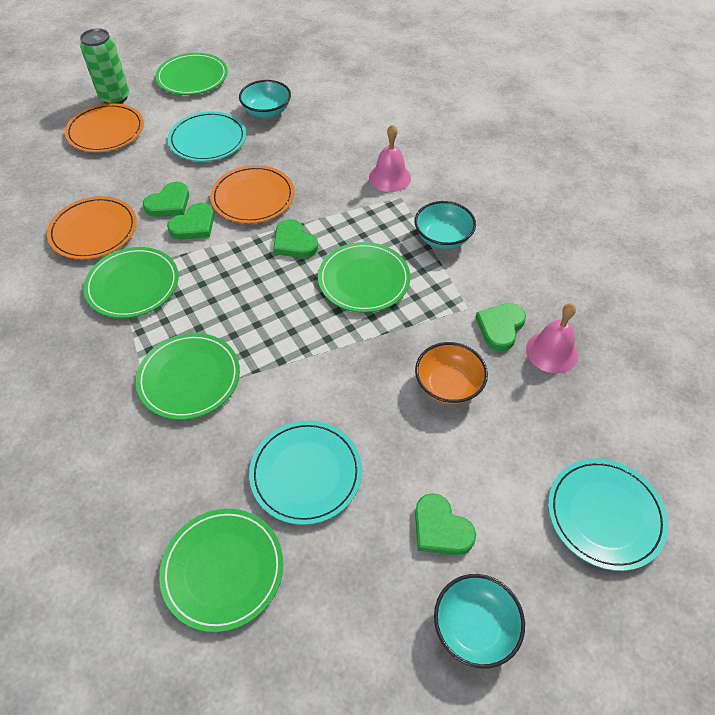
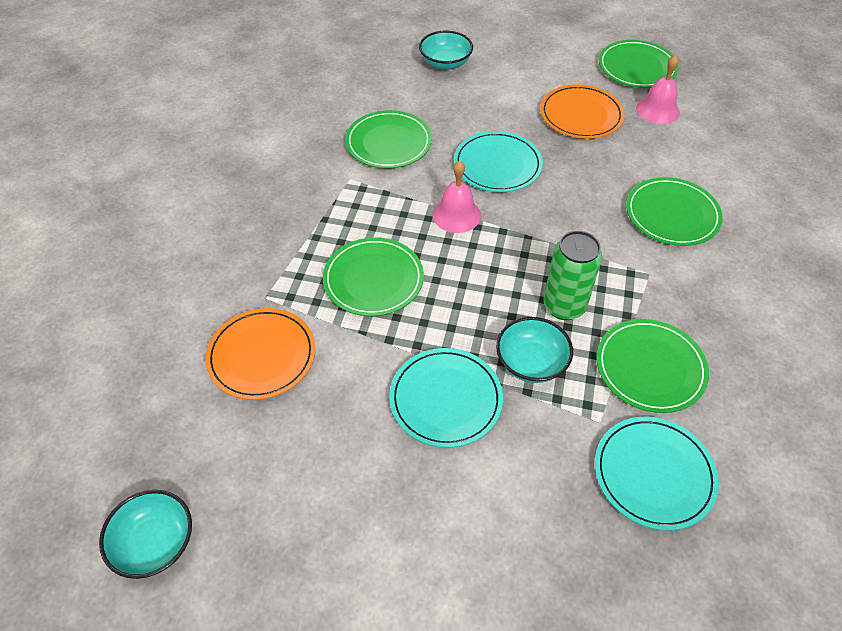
green heart: 5 -> 0
orange bowl: 1 -> 0
orange plate: 3 -> 2

